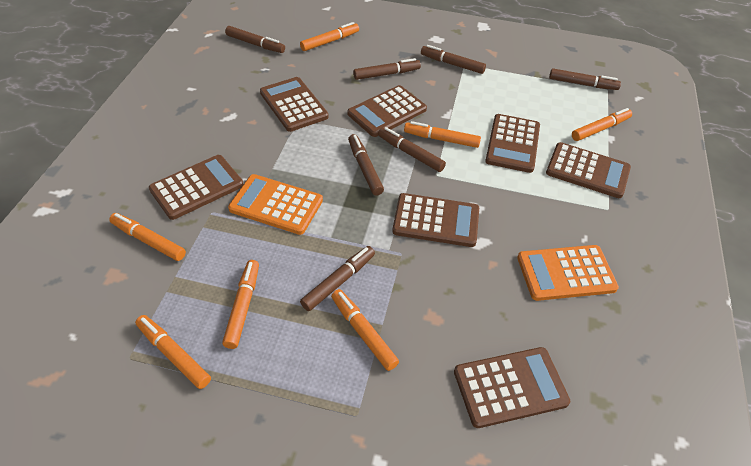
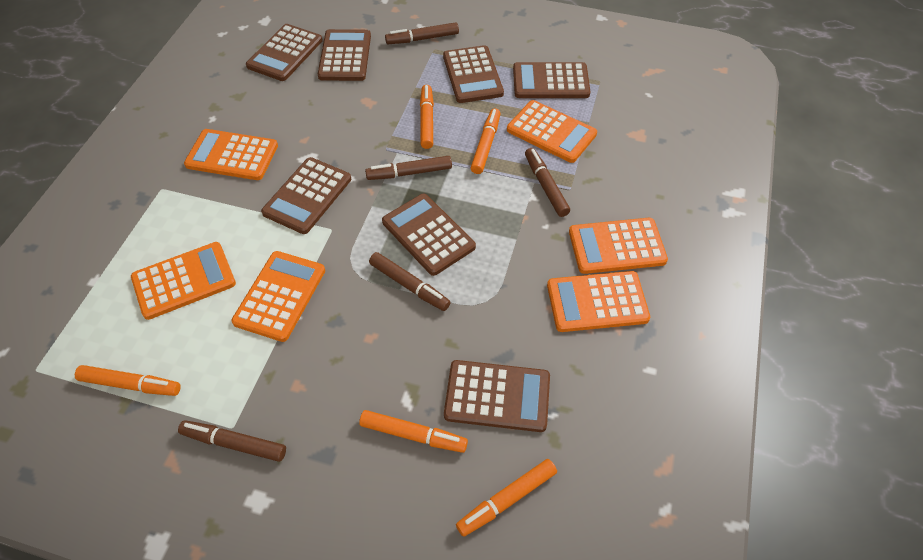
brown marker: 7 -> 5
orange calculator: 2 -> 6
orange marker: 7 -> 5

